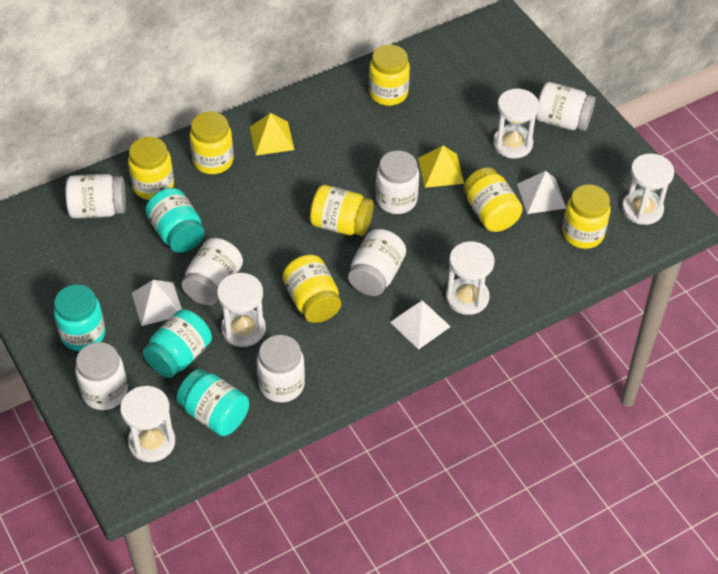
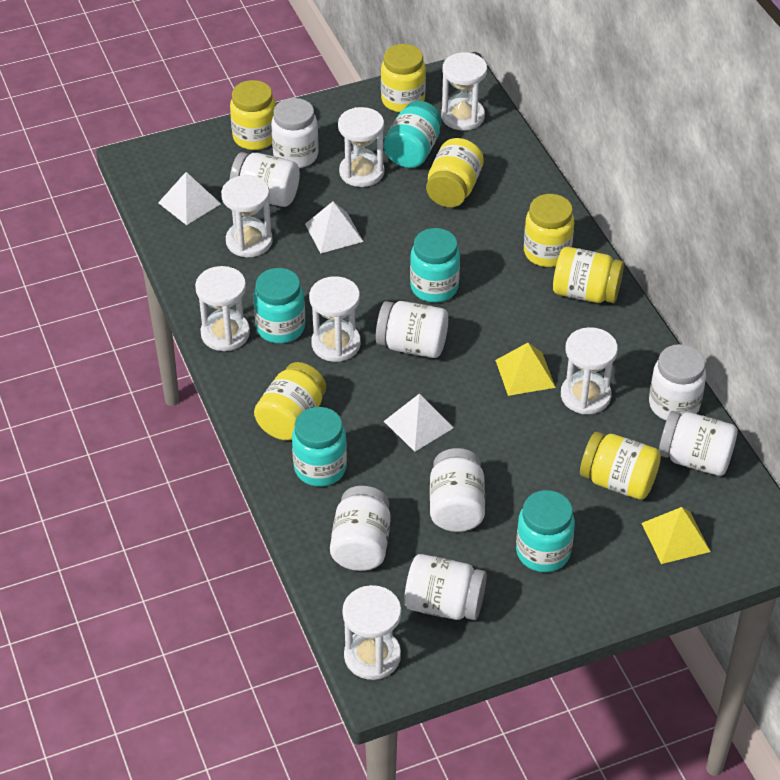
turquoise jar: 4 -> 5
white hourglass: 5 -> 7
white jar: 7 -> 8

